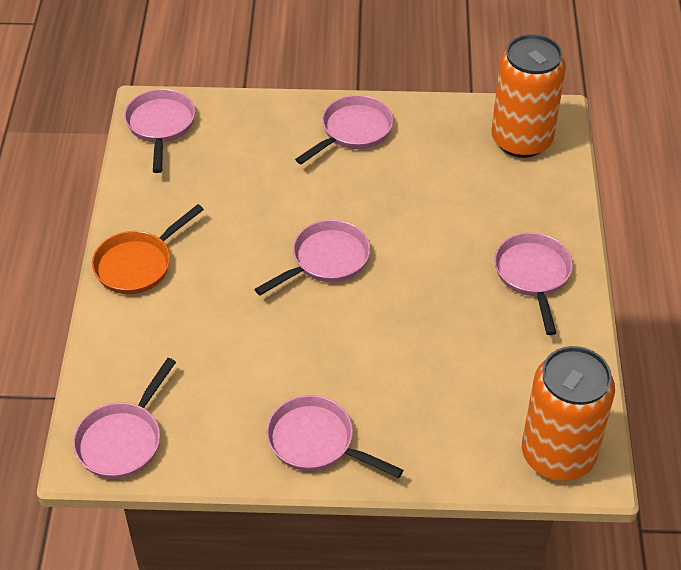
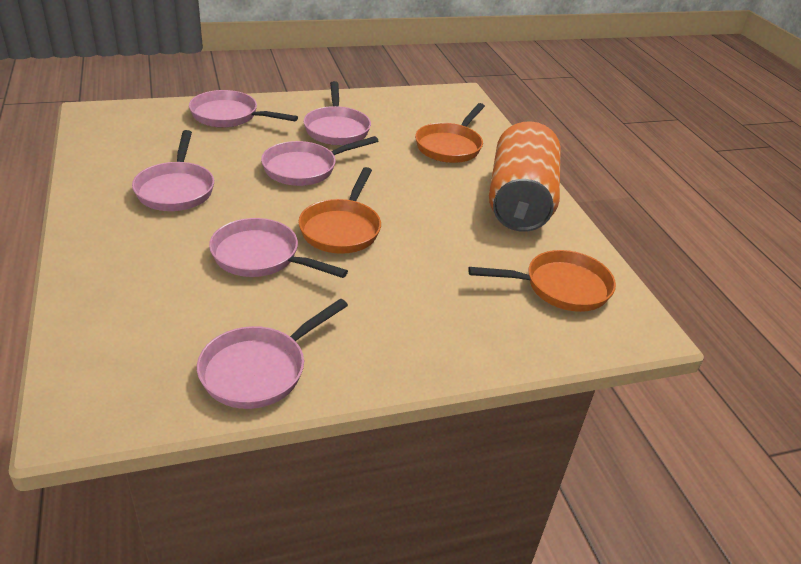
orange can: 2 -> 1
orange pan: 1 -> 3

